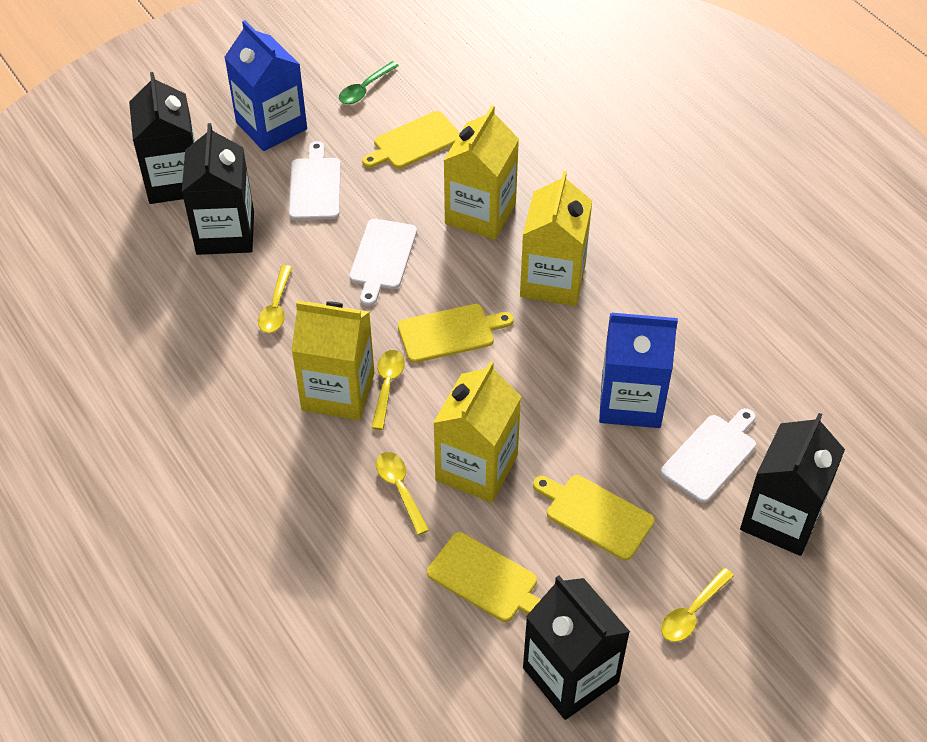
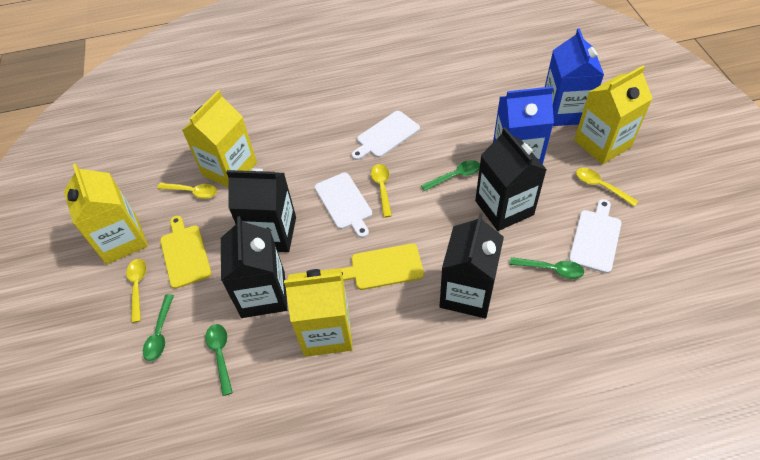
green spoon: 1 -> 4
yellow cutting board: 4 -> 2

